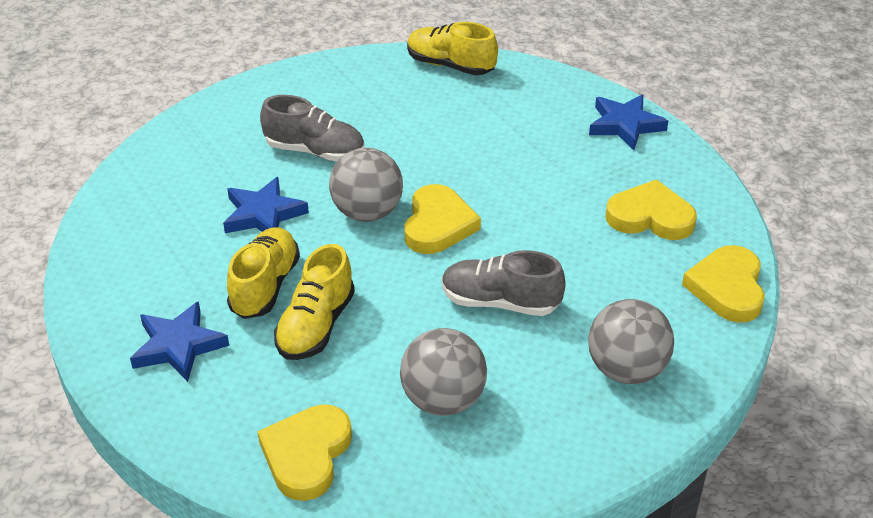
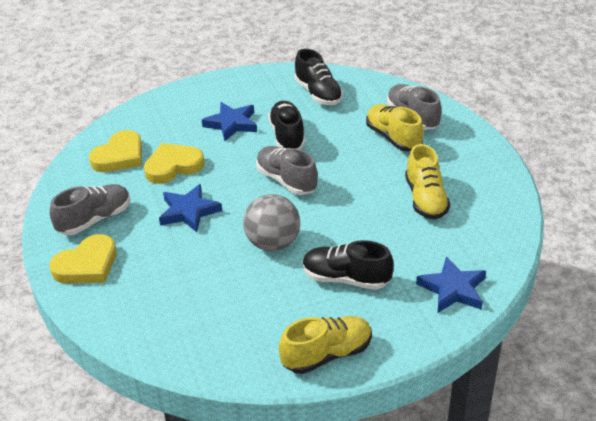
black shoe: 0 -> 3
grey ball: 3 -> 1
grey shoe: 2 -> 3
yellow heart: 4 -> 3

